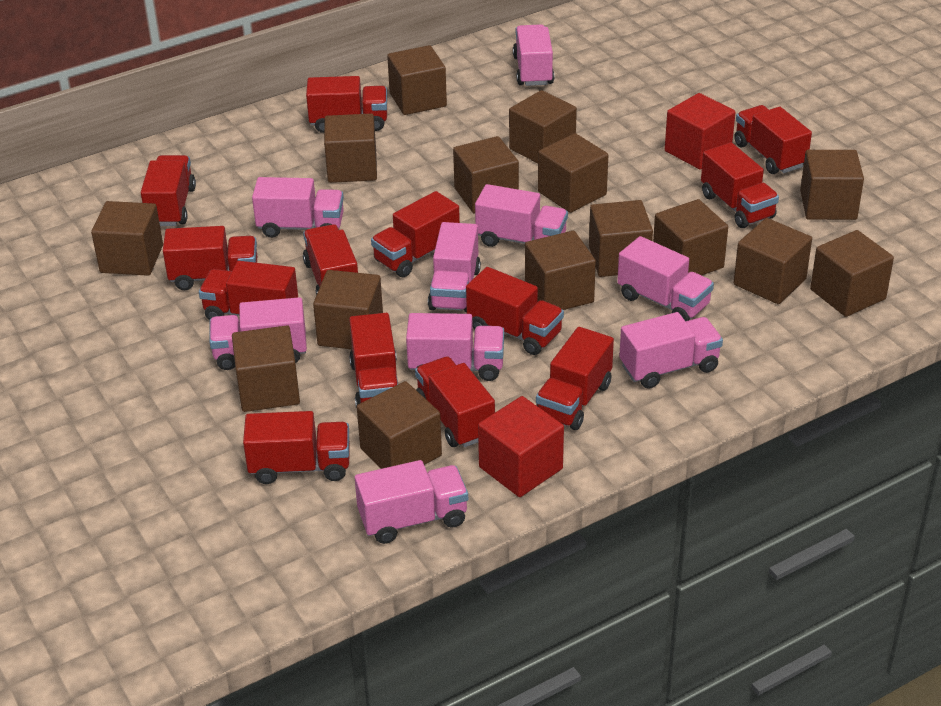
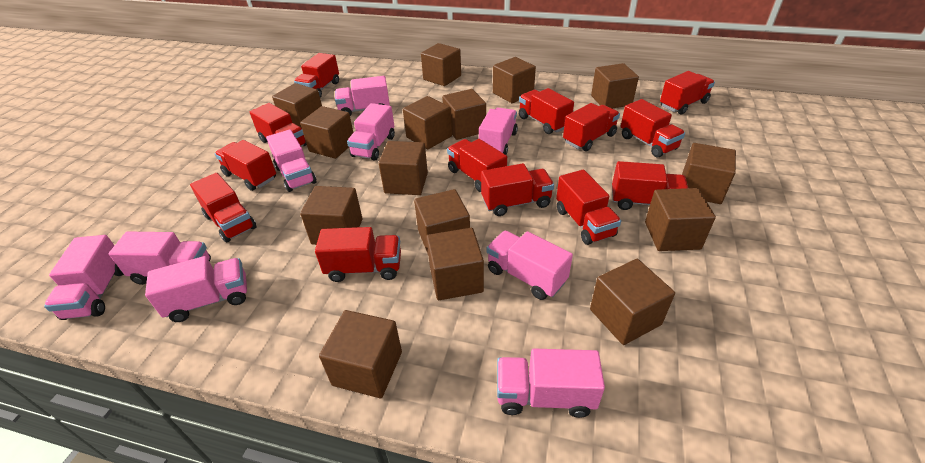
red cube: 2 -> 0

